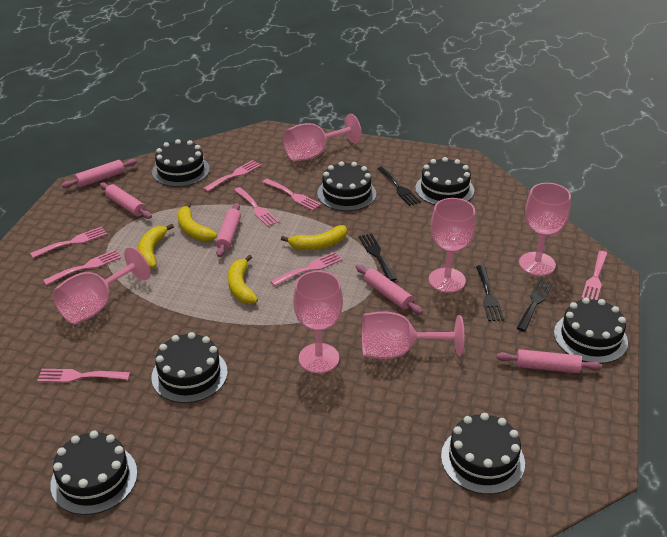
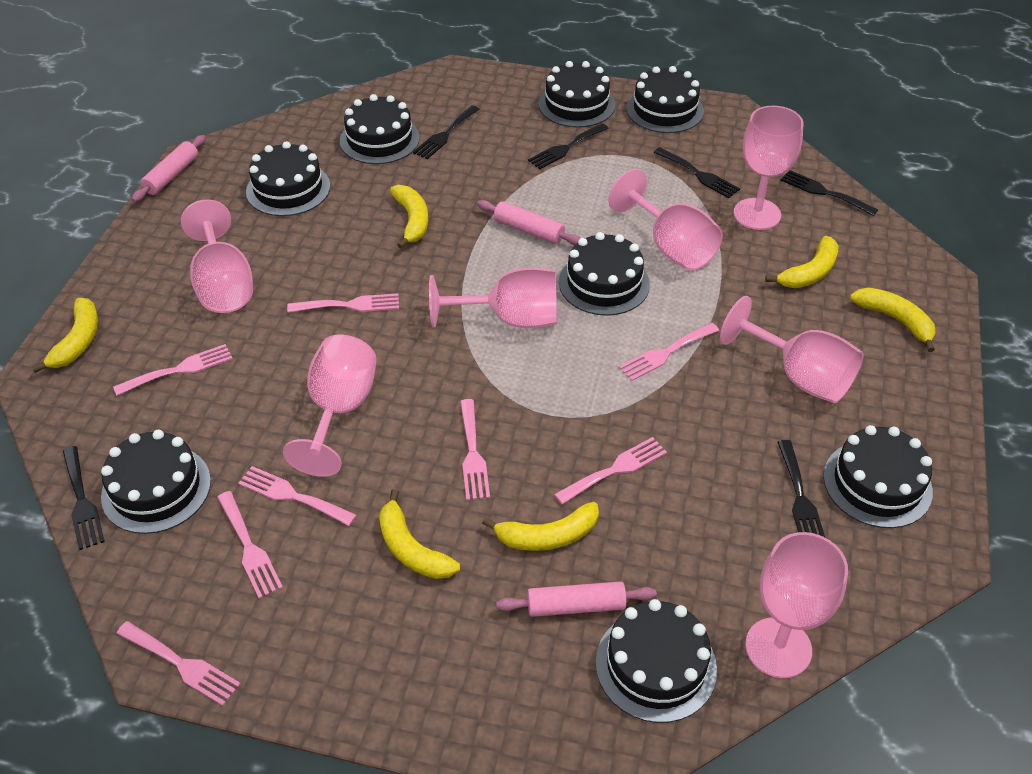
black cake: 7 -> 8
black fork: 4 -> 6
pink goblet: 6 -> 7
pink rolling pin: 5 -> 3
yellow banana: 4 -> 6

